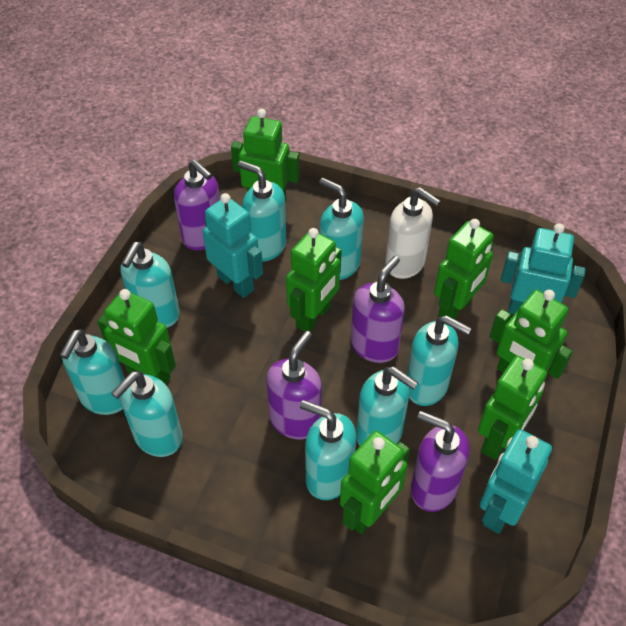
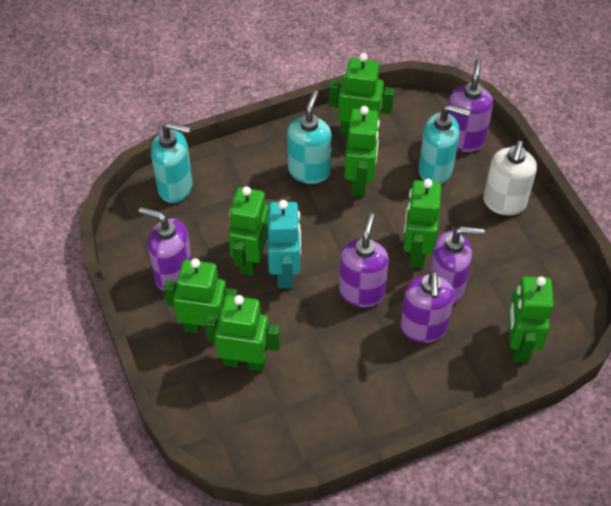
purple soap dispenser: 4 -> 5
turquoise robot: 3 -> 1
turquoise soap dispenser: 8 -> 3

